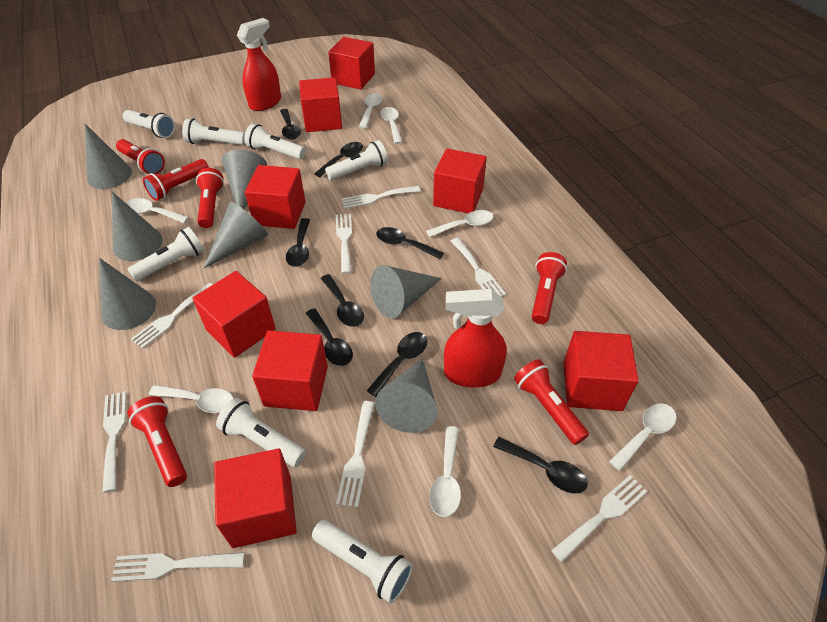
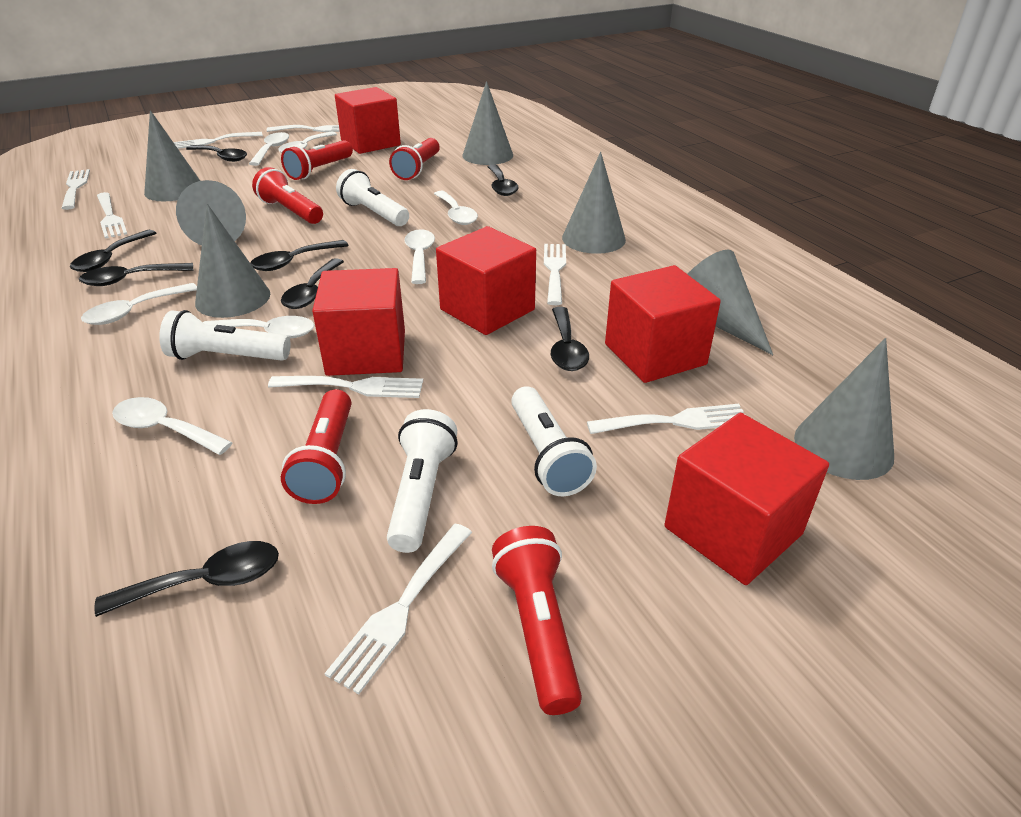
red cube: 8 -> 5
red flashlight: 6 -> 5
red spray bottle: 2 -> 0
white flashlight: 7 -> 4

